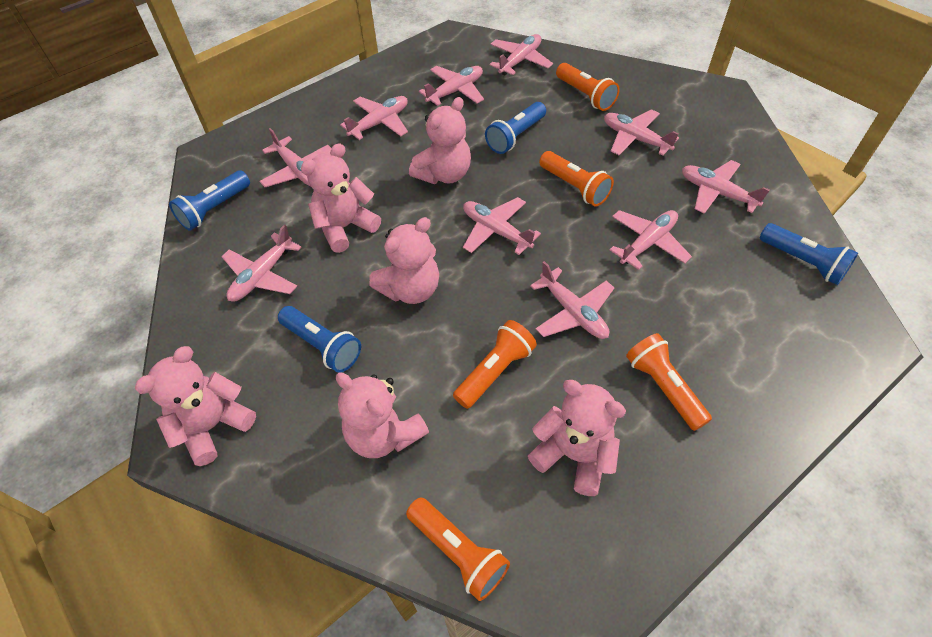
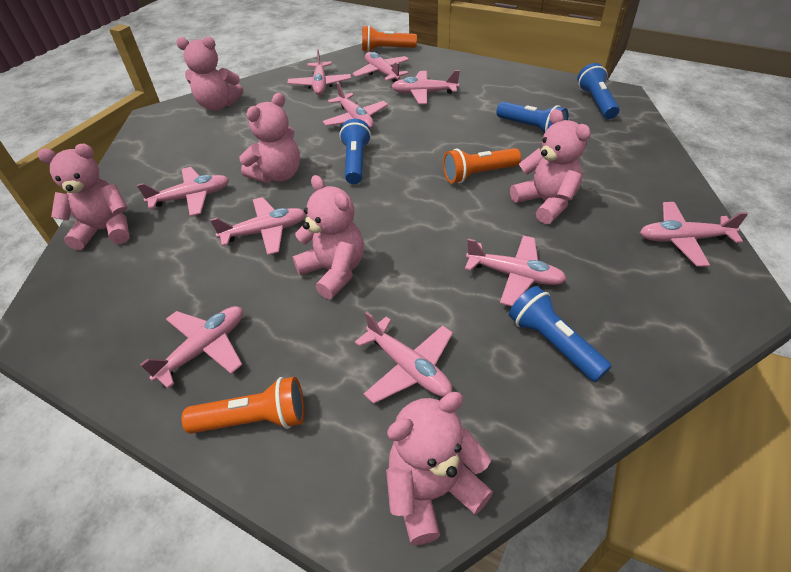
orange flashlight: 5 -> 3

